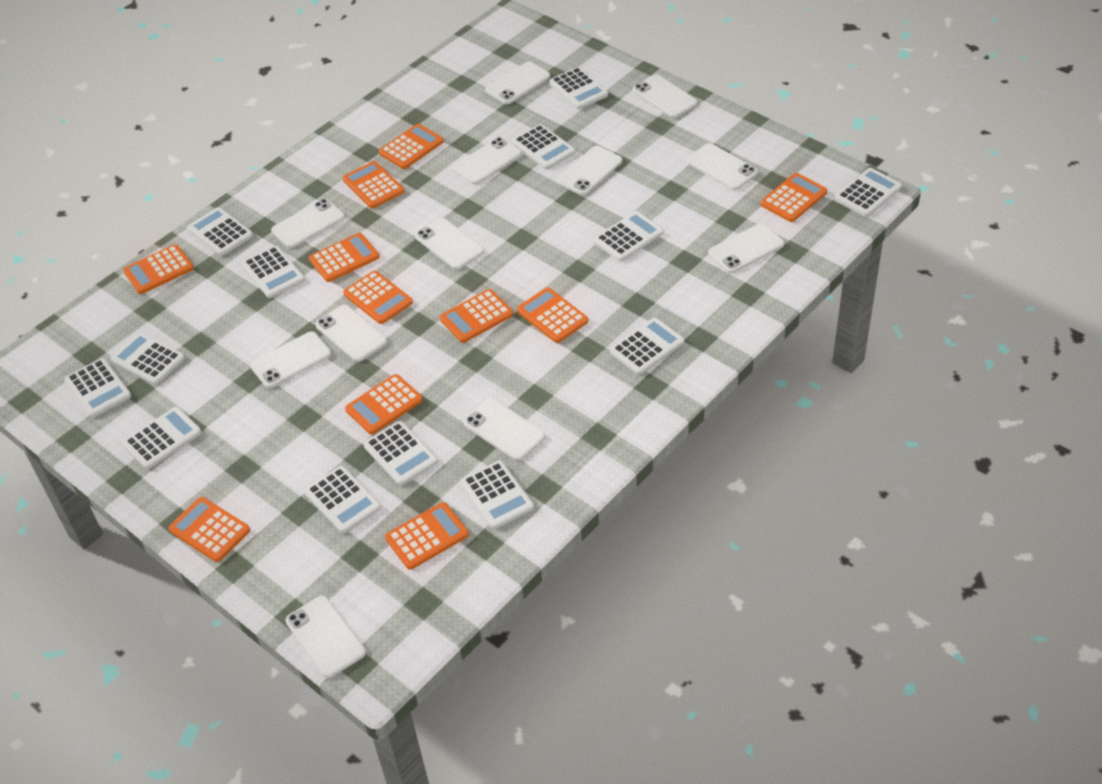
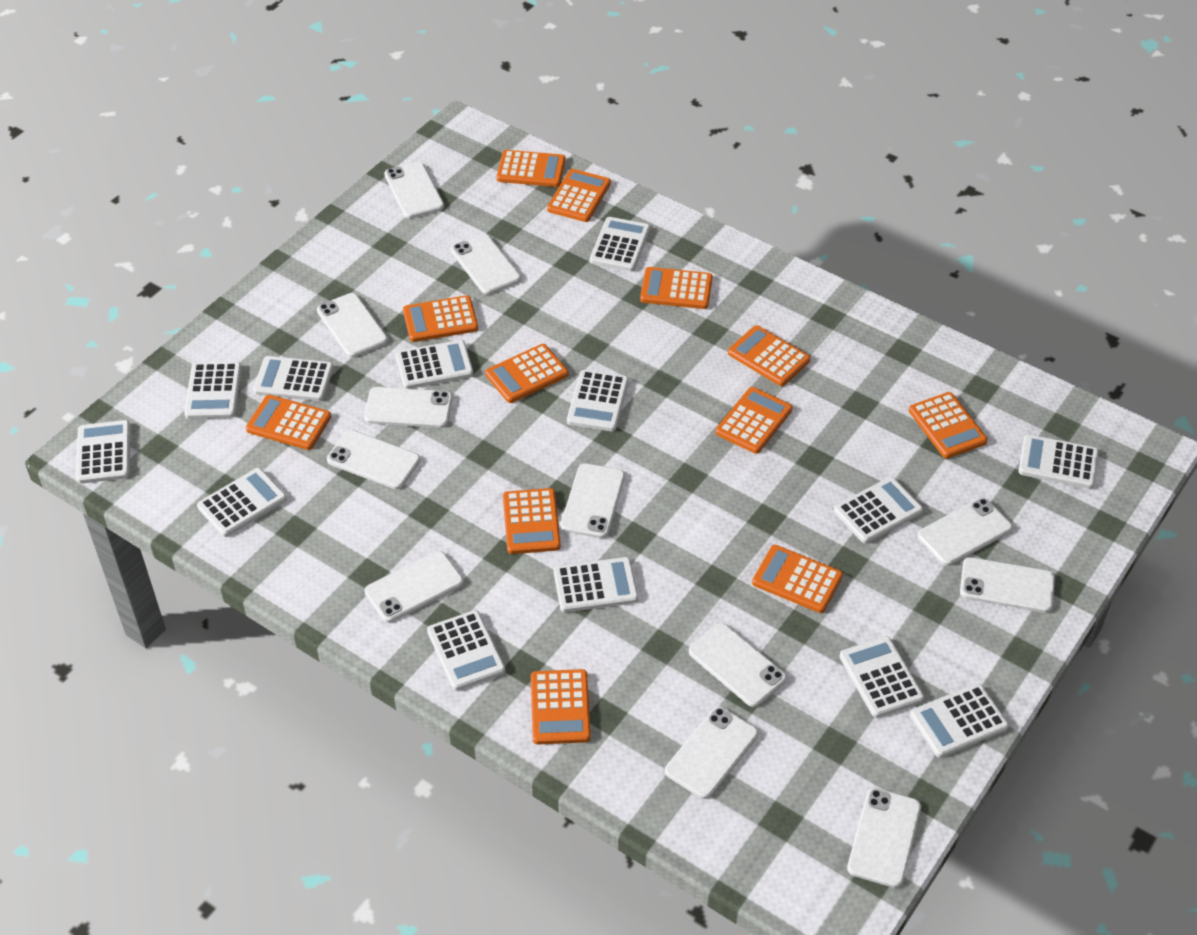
orange calculator: 11 -> 12

